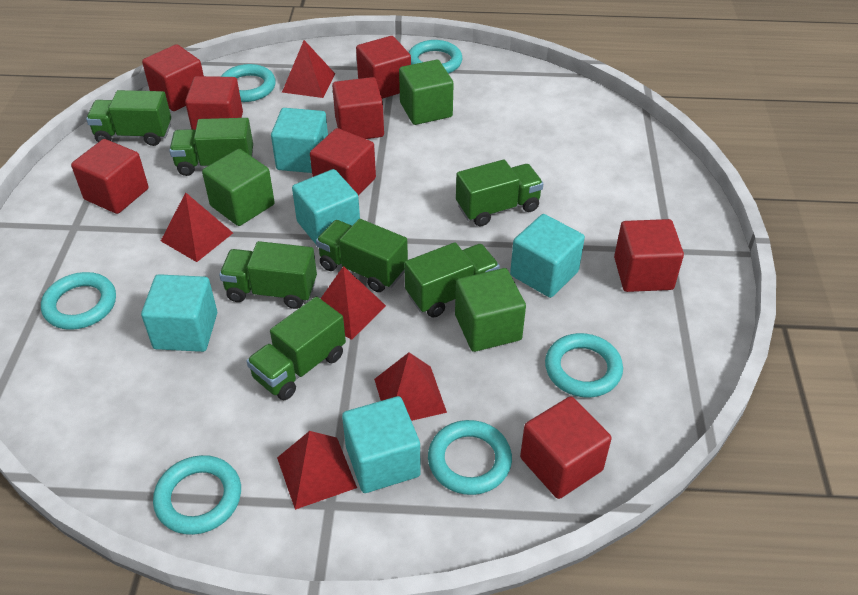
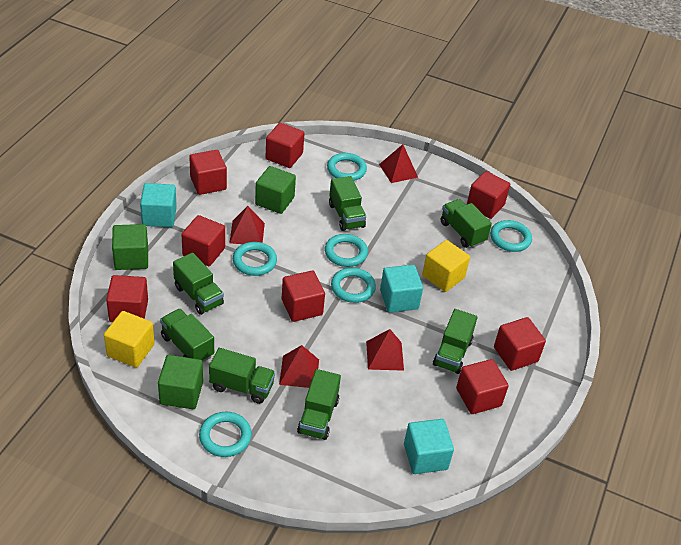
red pyramid: 5 -> 4
turquoise cube: 5 -> 3
yellow cube: 0 -> 2

